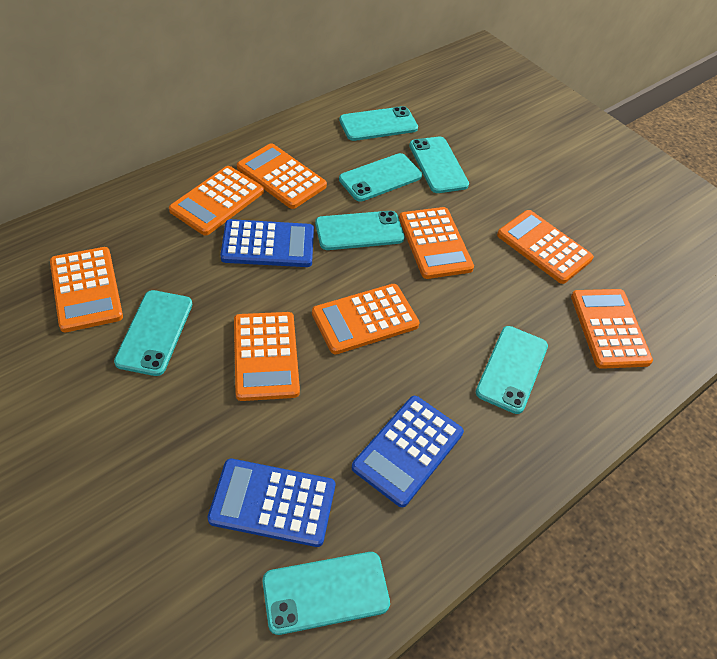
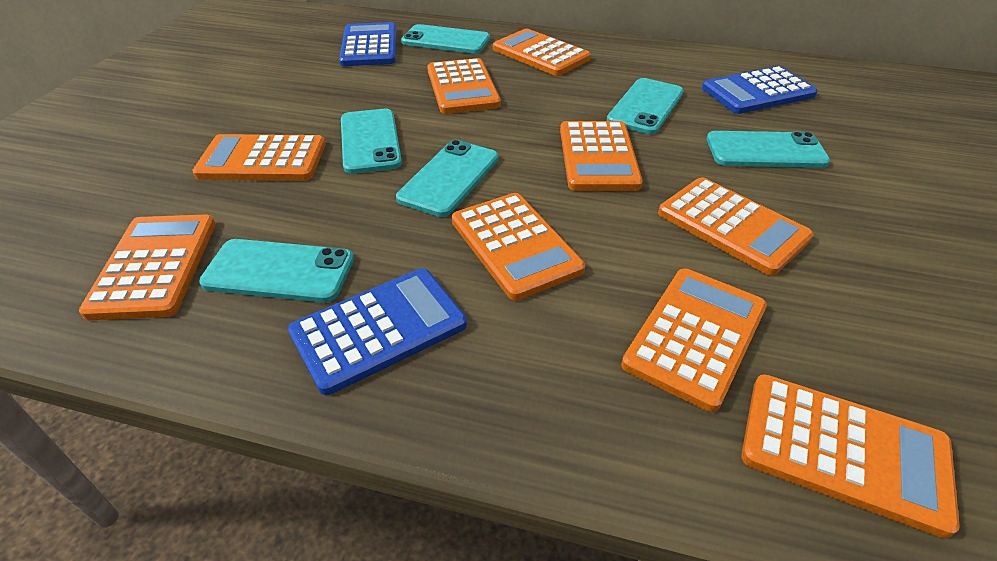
orange calculator: 8 -> 9
turquoise phone: 7 -> 6

